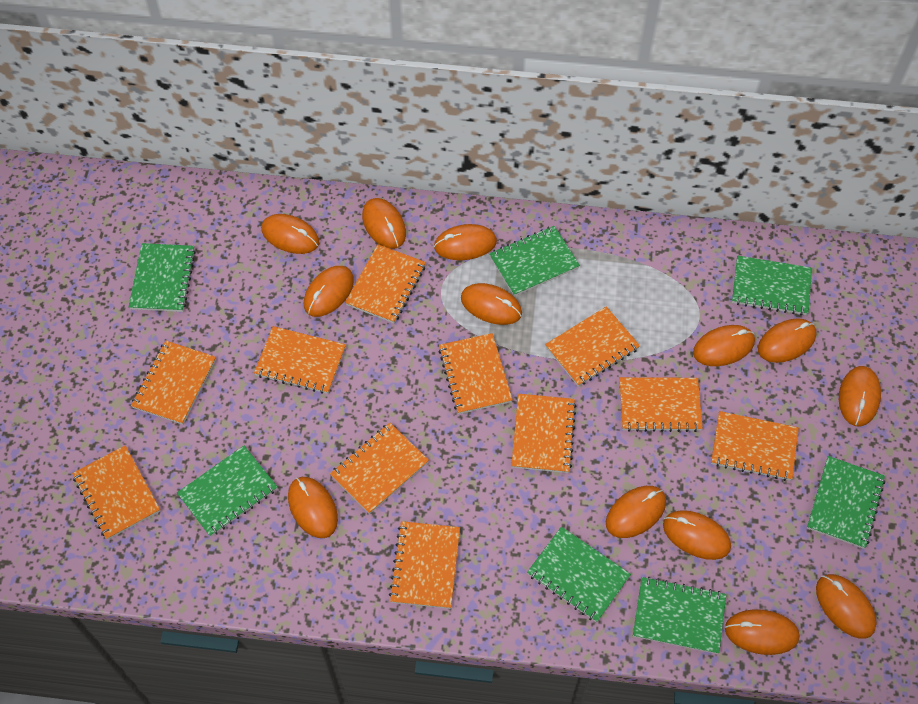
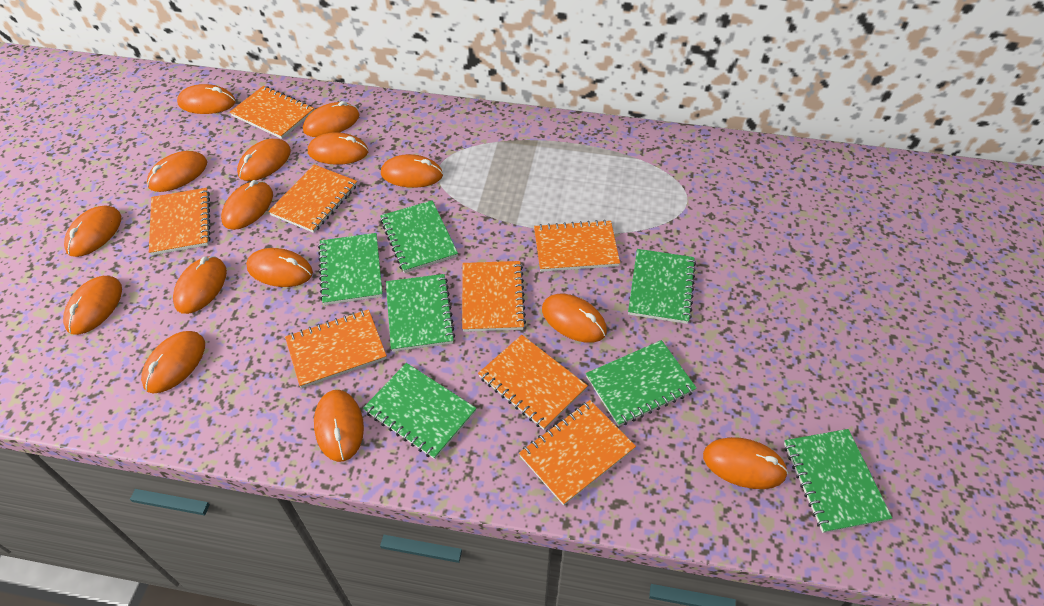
orange mouse: 13 -> 15
orange notebook: 11 -> 8

